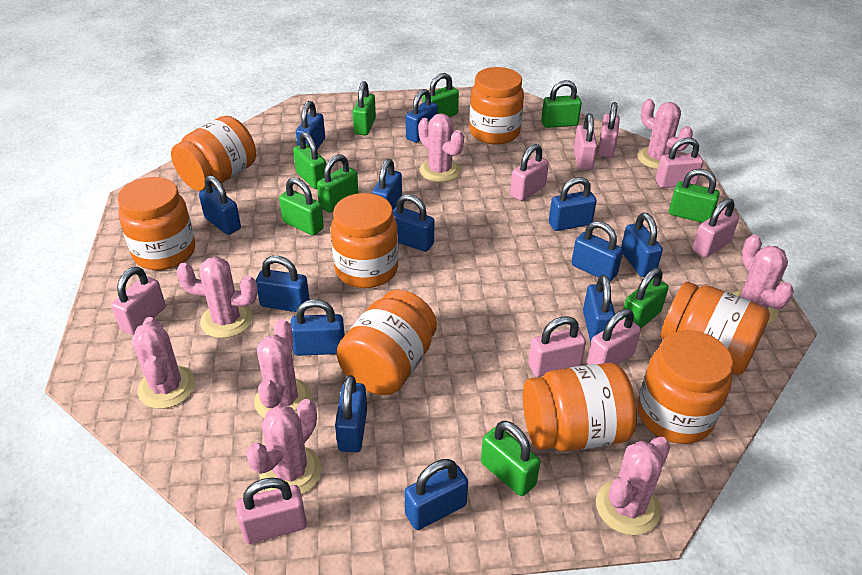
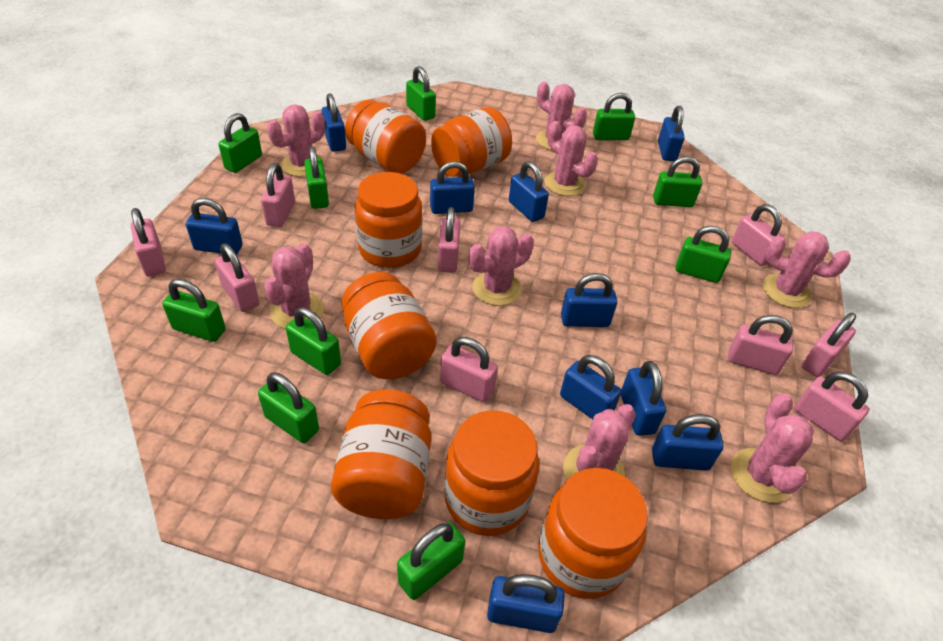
blue padlock: 13 -> 10
green padlock: 9 -> 10
orange jar: 8 -> 7

